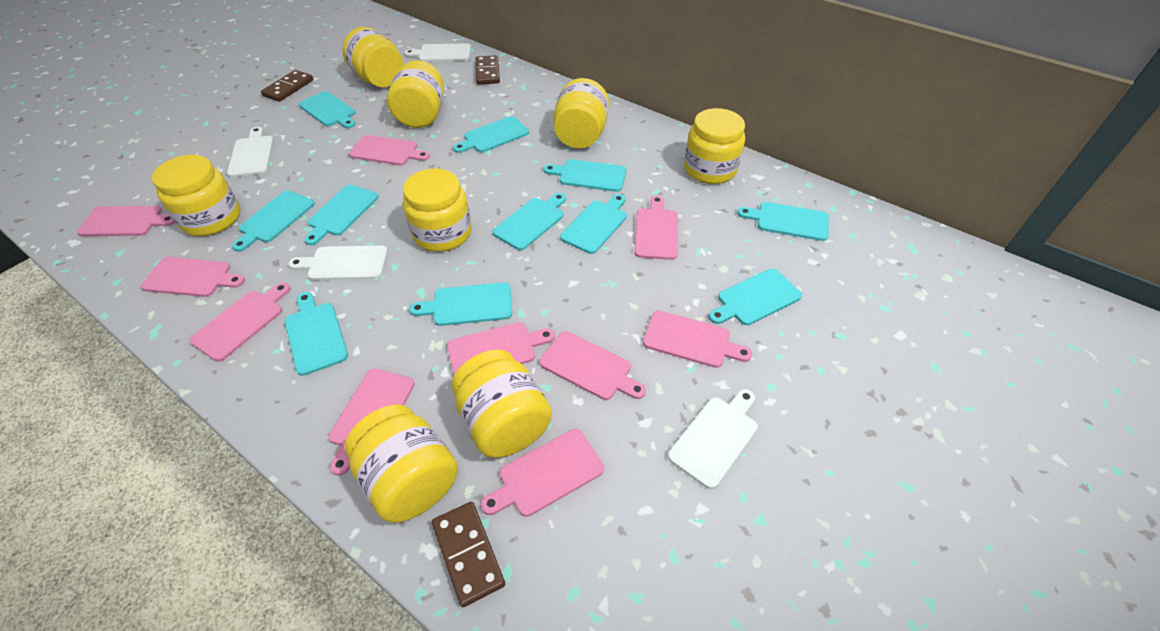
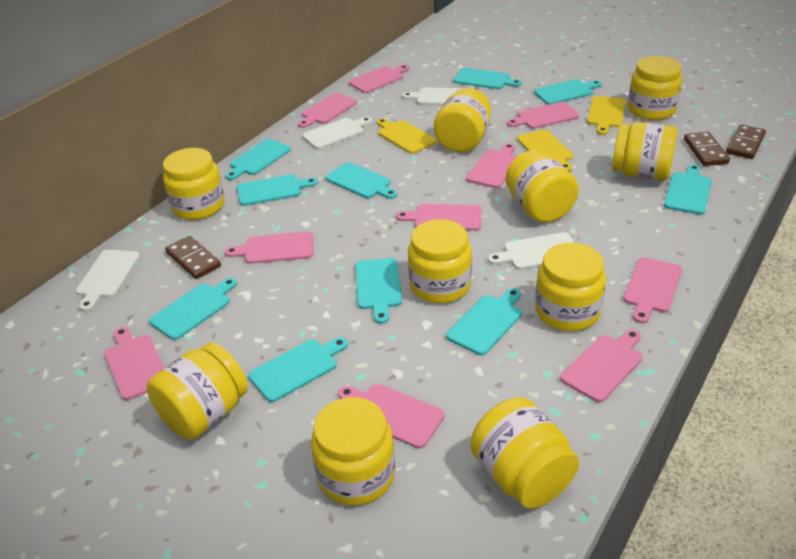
turquoise cutting board: 11 -> 10
yellow cutting board: 0 -> 3
yellow jar: 8 -> 10

